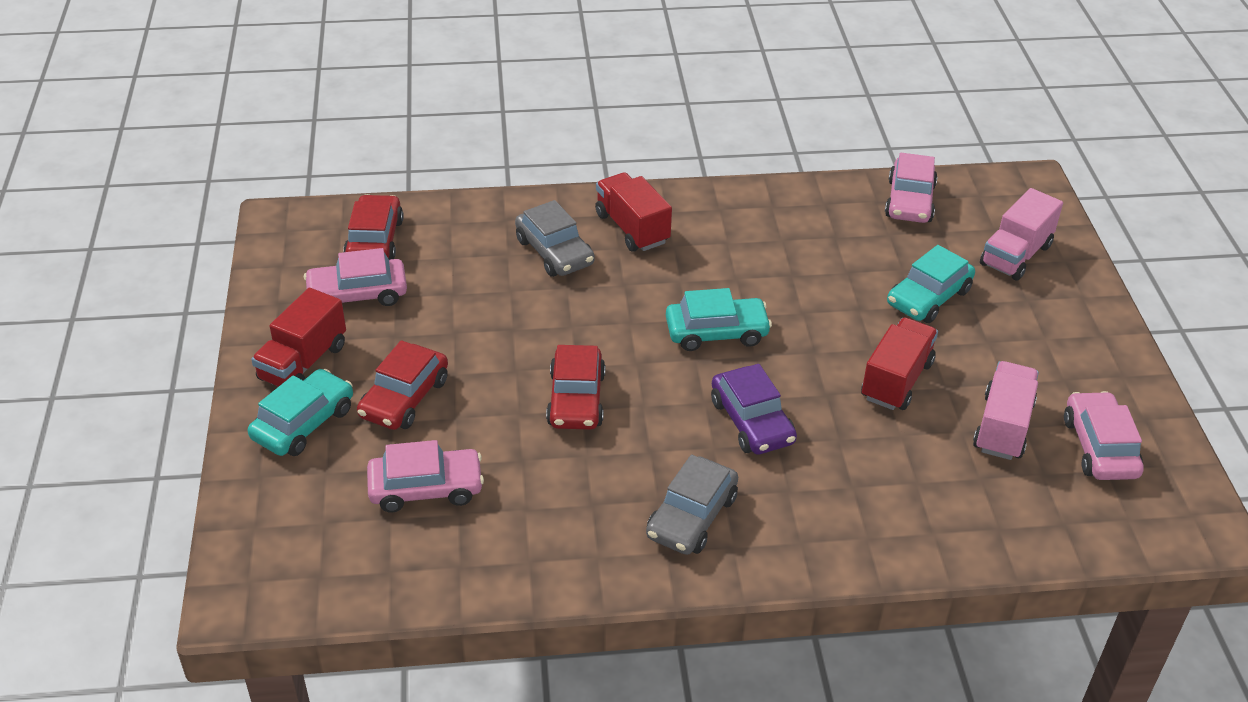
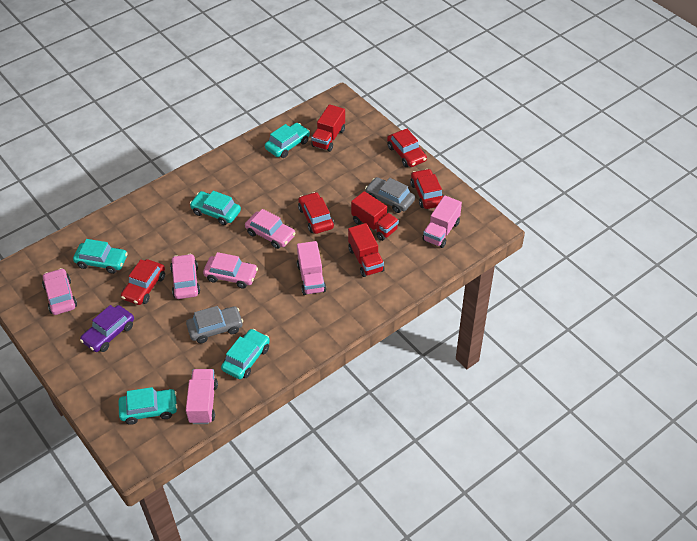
pink truck: 2 -> 3
red car: 3 -> 4
turquoise car: 3 -> 5

